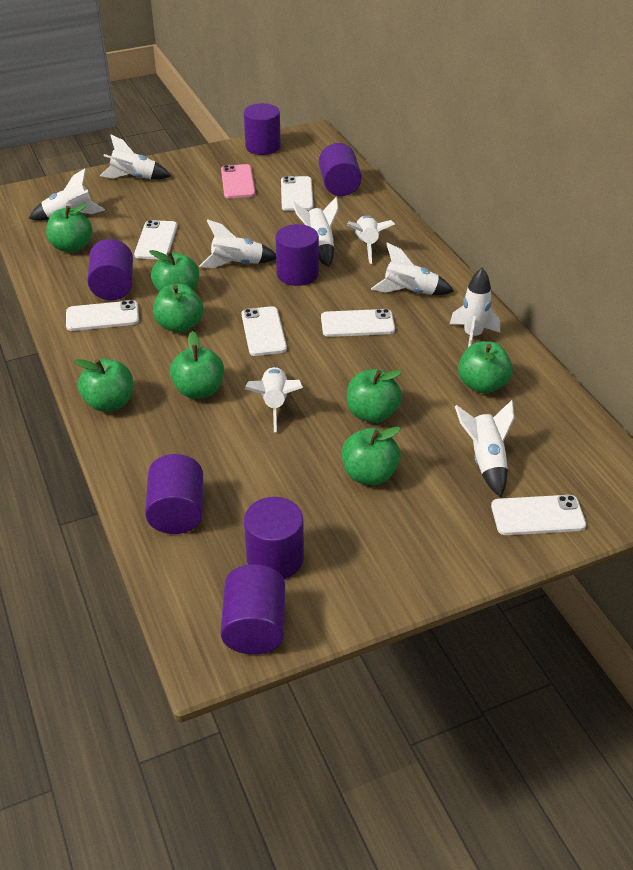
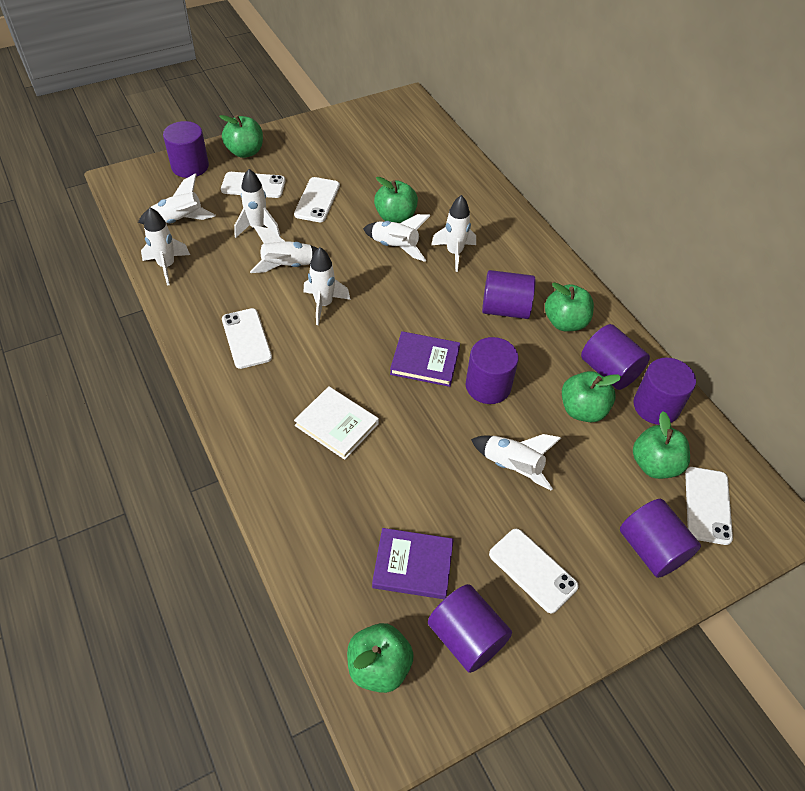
green apple: 8 -> 6
pink phone: 1 -> 0
purple book: 0 -> 2
white book: 0 -> 1
white phone: 6 -> 5
white rocket: 9 -> 8

